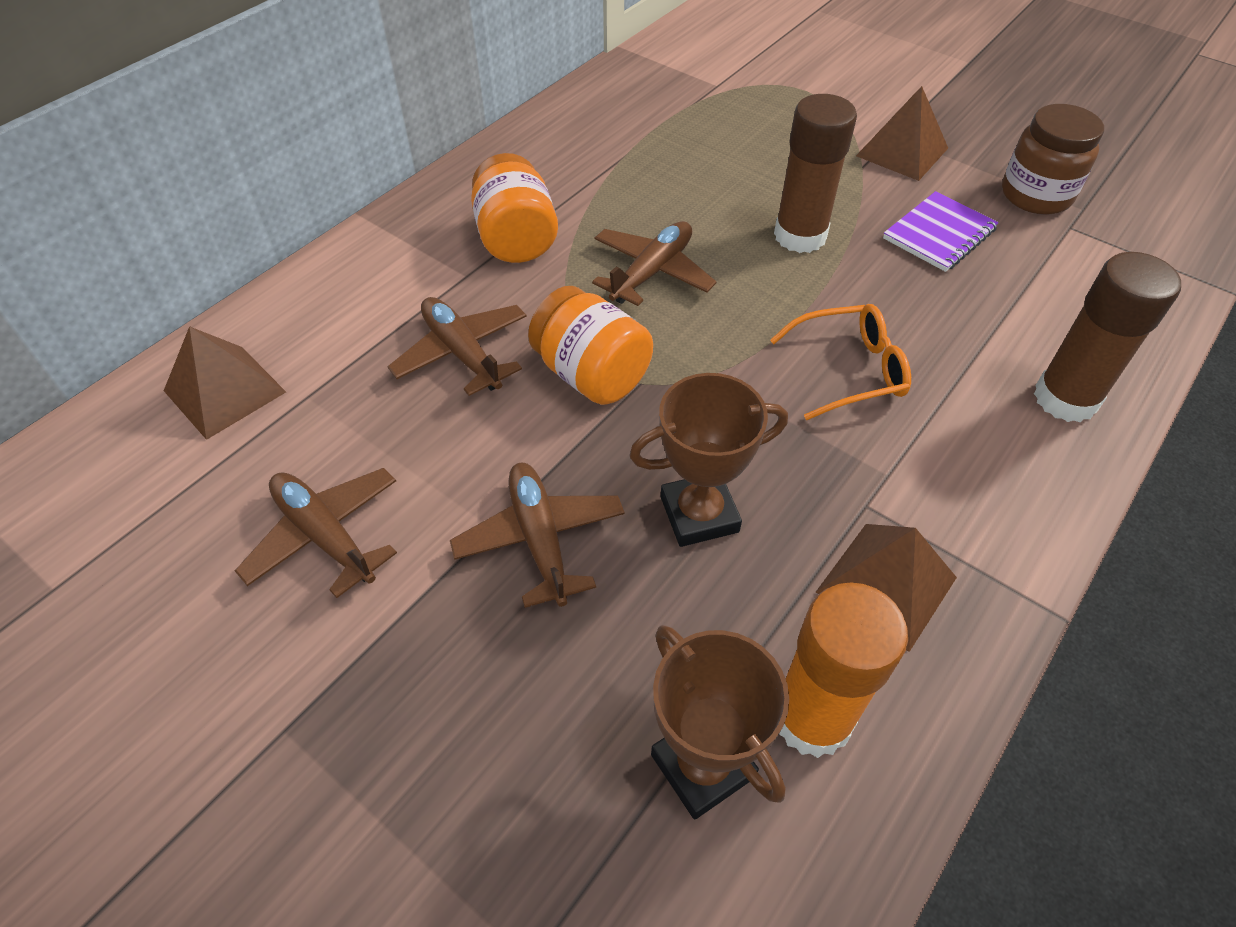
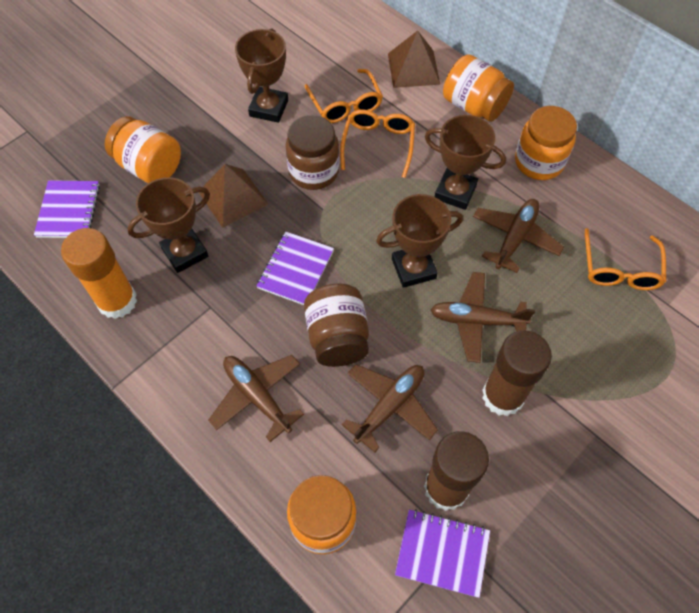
brown jar: 1 -> 2
brown pyramid: 3 -> 2
brown trophy: 2 -> 4
orange glasses: 1 -> 3
orange jar: 2 -> 4
purple notebook: 1 -> 3

